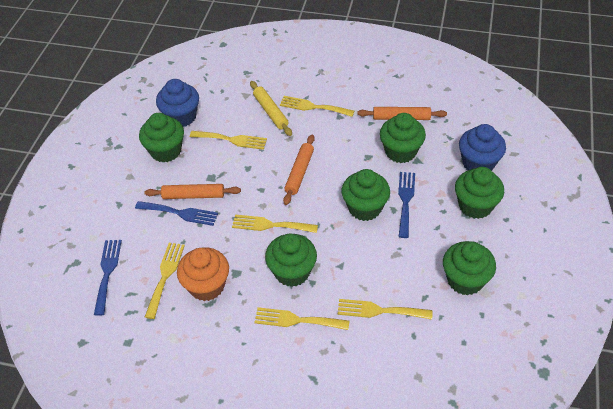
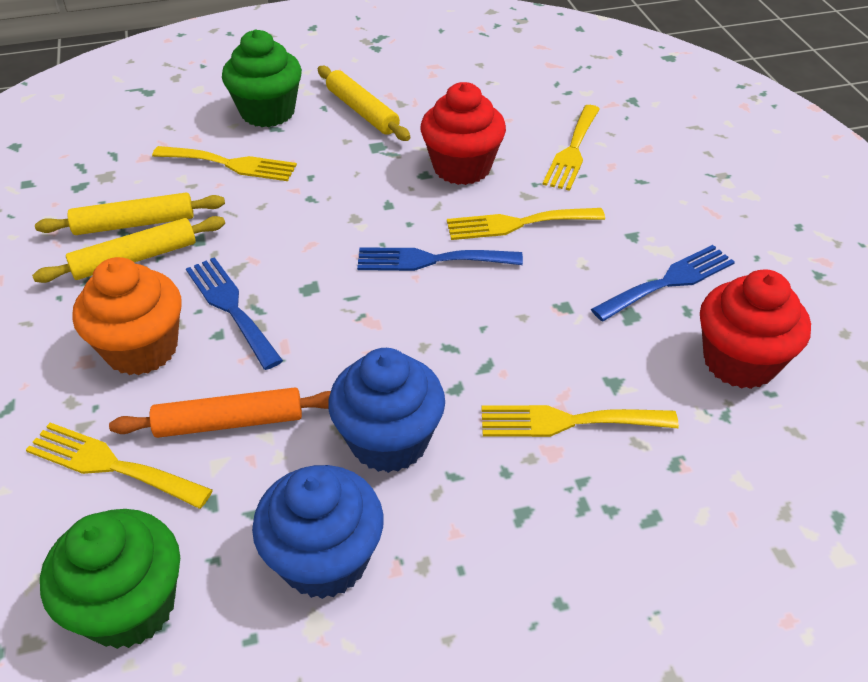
green cupcake: 6 -> 2
orange rolling pin: 3 -> 1
red cupcake: 0 -> 2
yellow fork: 6 -> 5
yellow rolling pin: 1 -> 3

